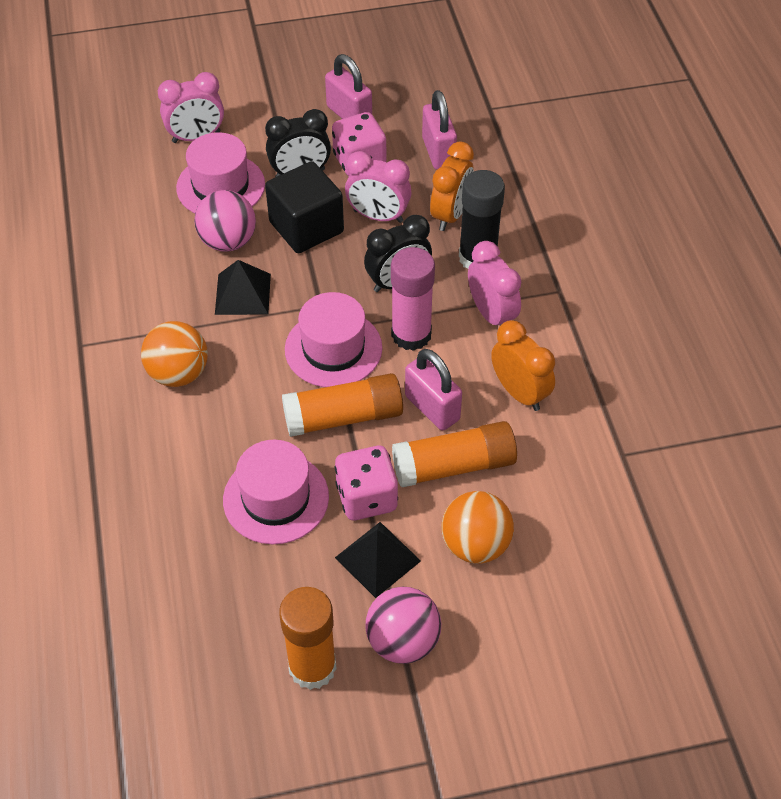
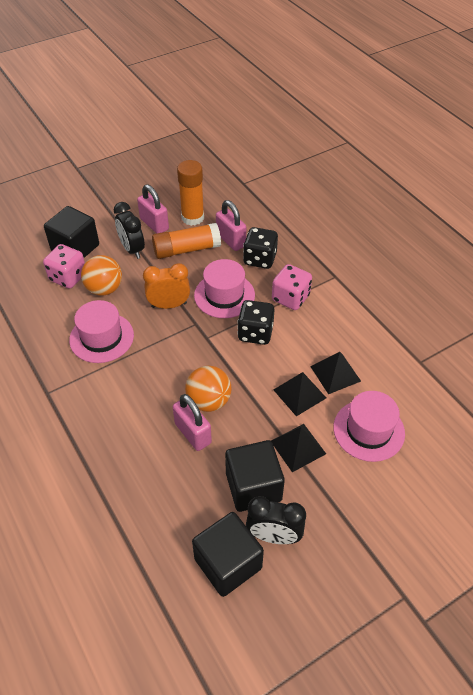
black cube: 1 -> 3
black dice: 0 -> 2
black glue stick: 1 -> 0
black pyramid: 2 -> 3
orange clock: 2 -> 1
orange glue stick: 3 -> 2
pink ball: 2 -> 0
pink clock: 3 -> 0
pink glue stick: 1 -> 0

